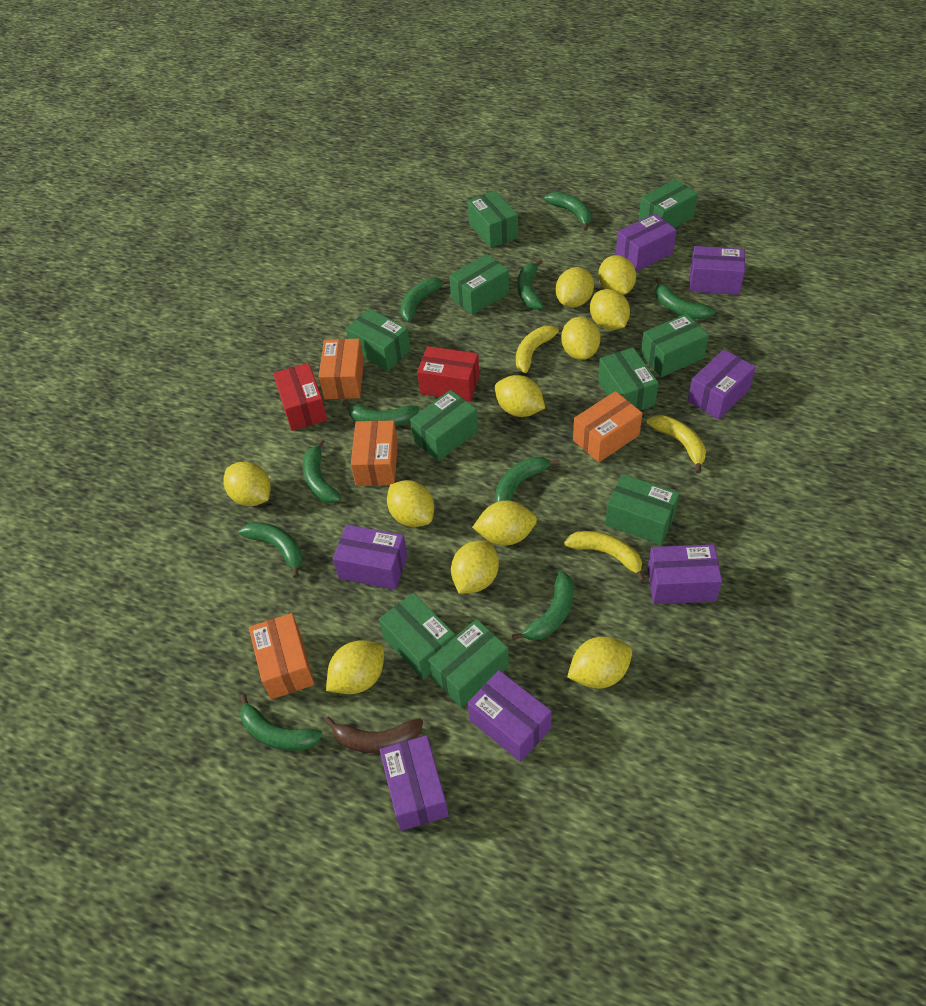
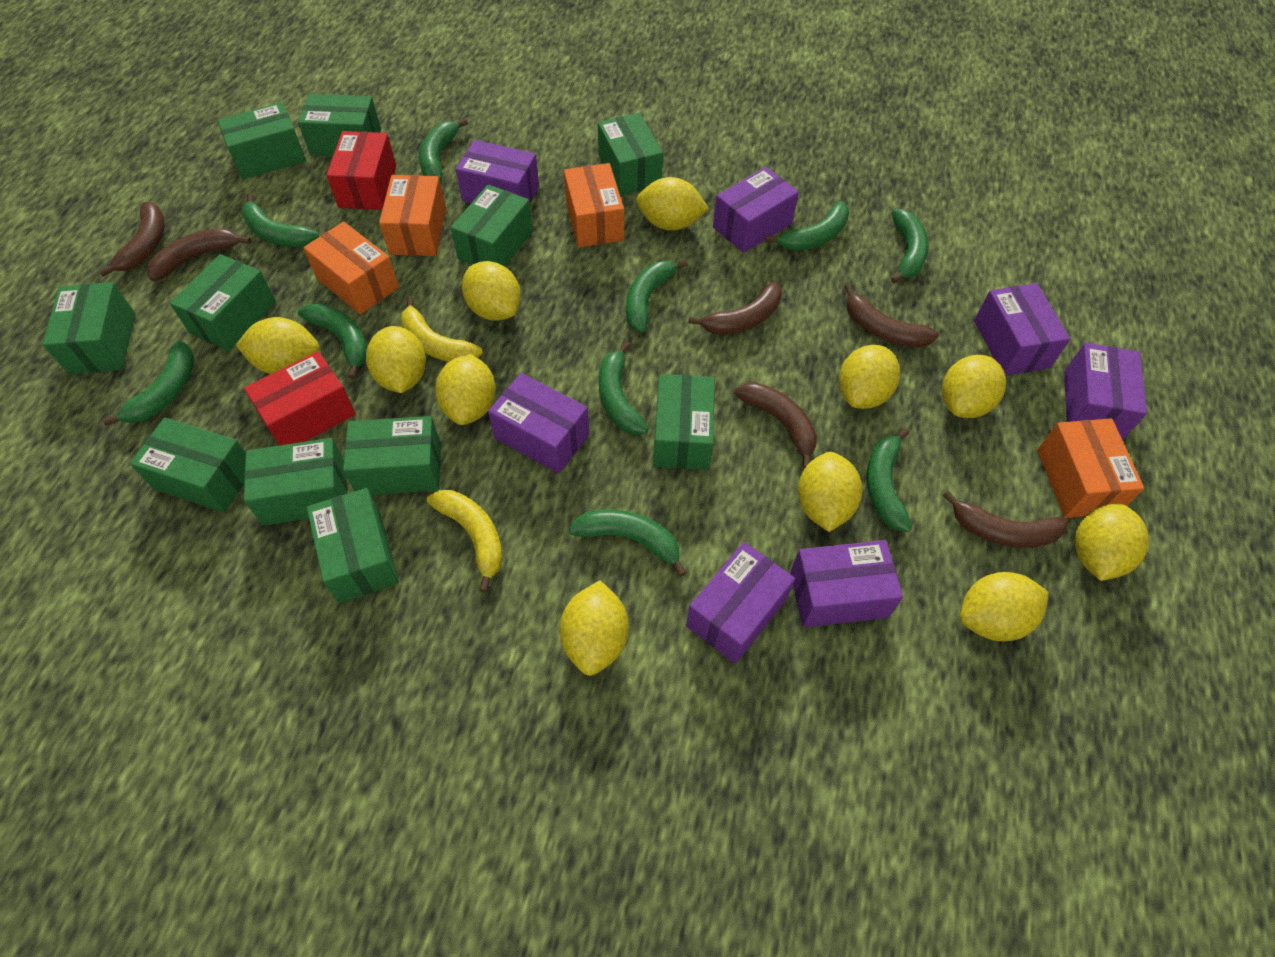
brown banana: 1 -> 6
green box: 10 -> 11
yellow banana: 3 -> 2

